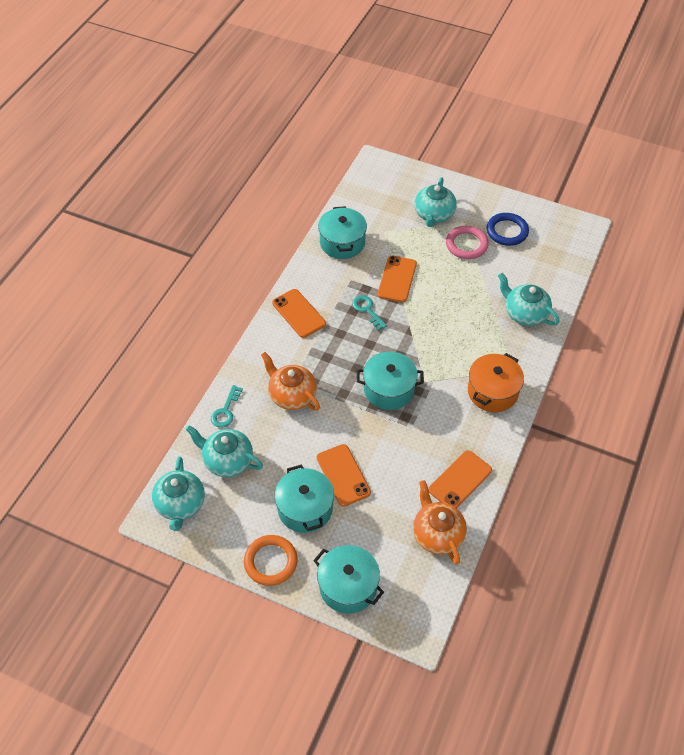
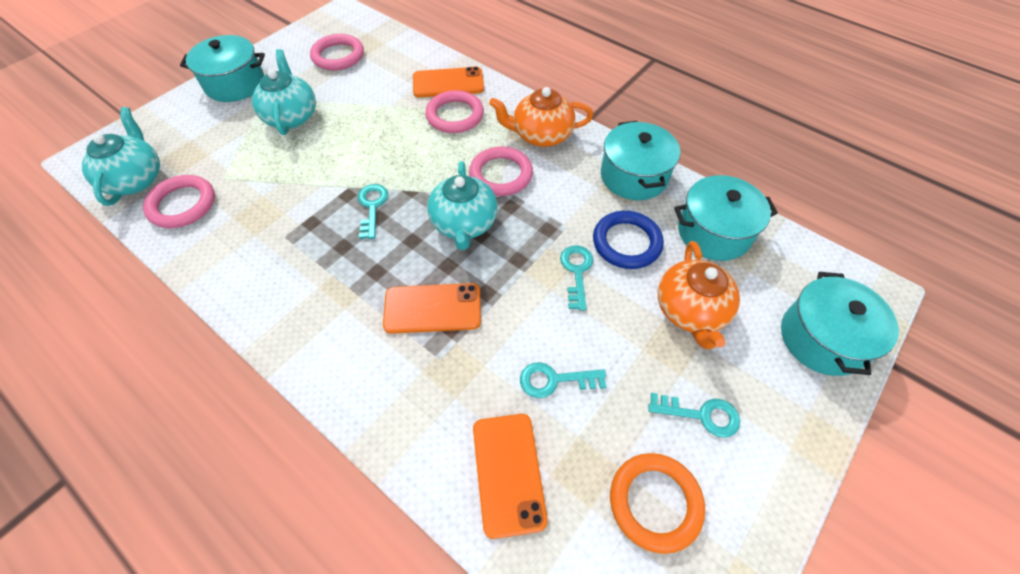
orange phone: 4 -> 3
orange pot: 1 -> 0
pink ring: 1 -> 4
turquoise key: 2 -> 4
turquoise teapot: 4 -> 3

